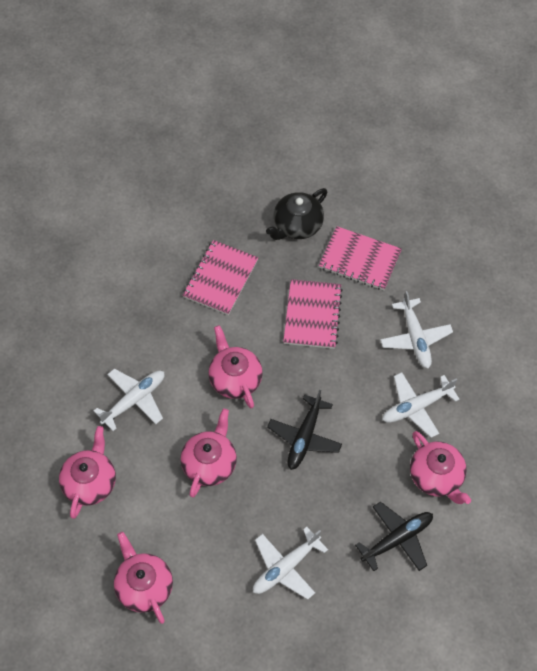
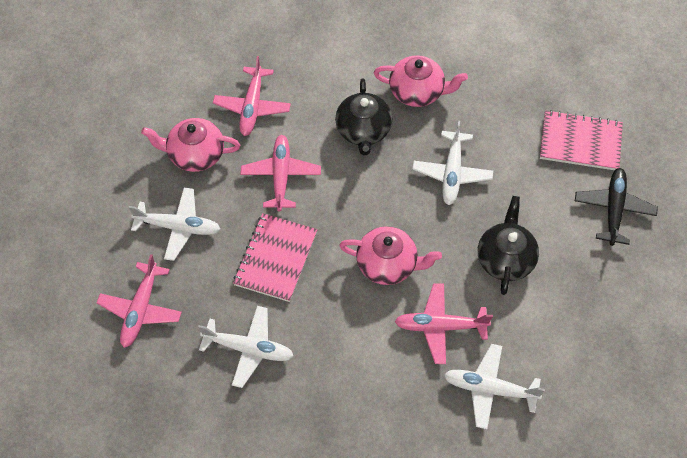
black plane: 2 -> 1
black teapot: 1 -> 2
pink notebook: 3 -> 2
pink plane: 0 -> 4
pink teapot: 5 -> 3

